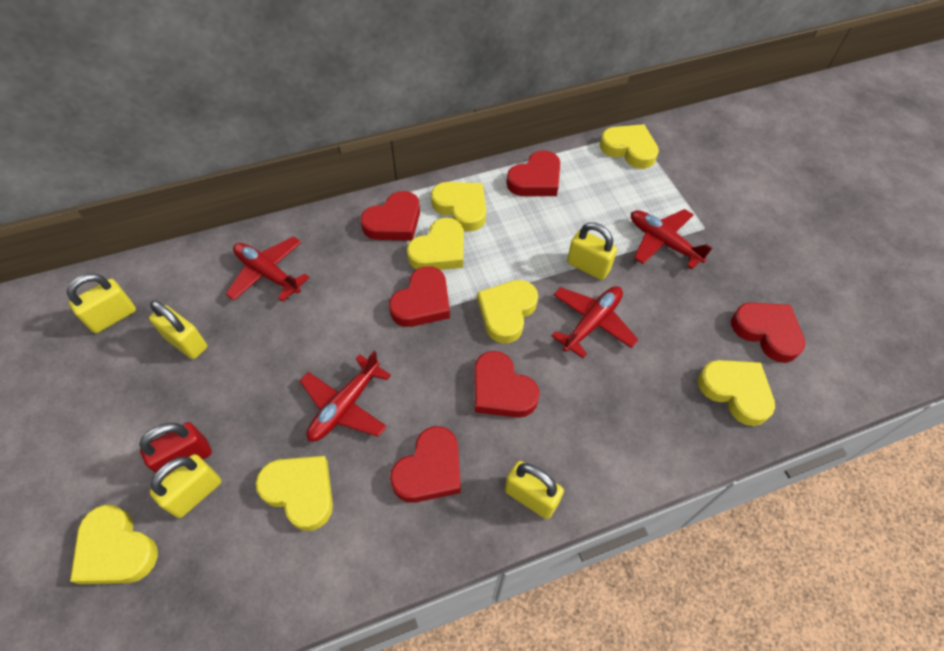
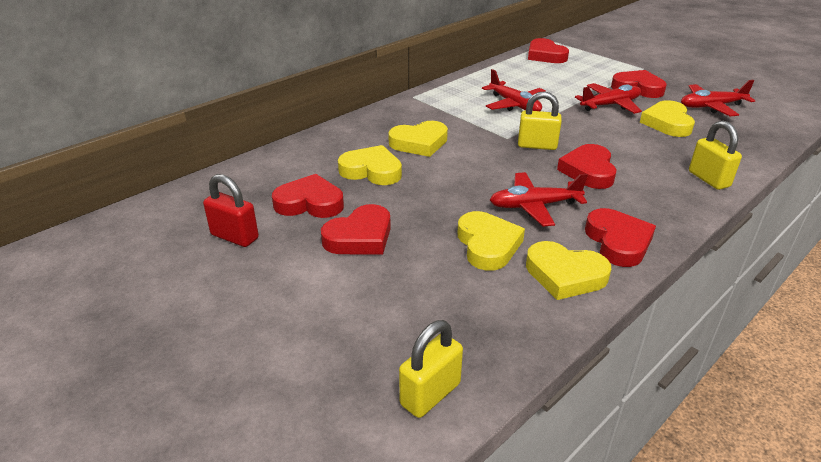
yellow heart: 7 -> 5
yellow padlock: 5 -> 3

